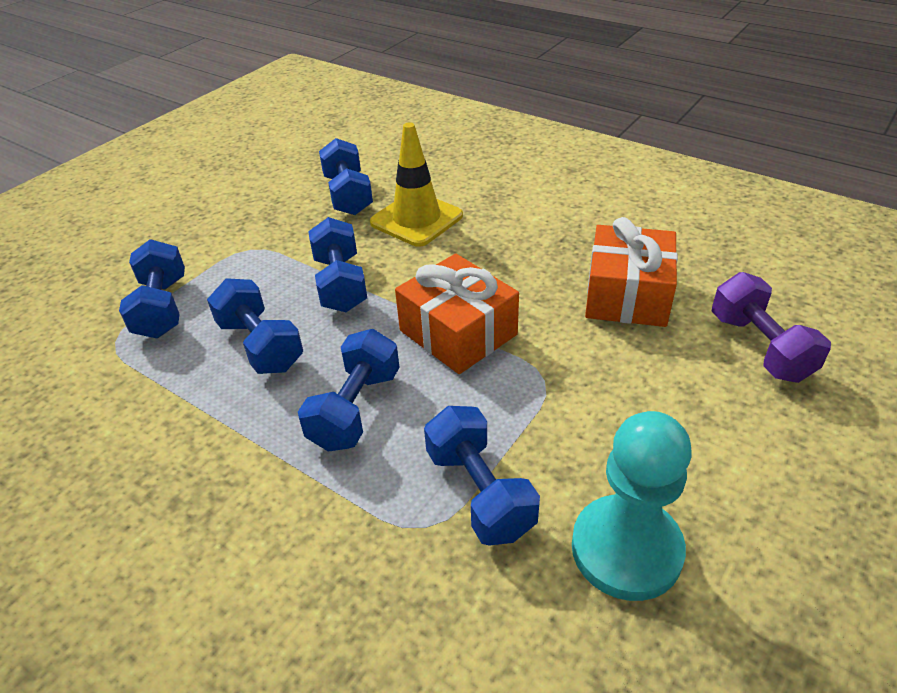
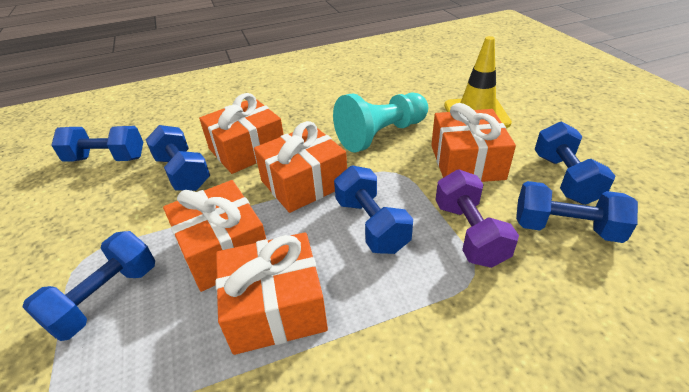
orange gift: 2 -> 5

